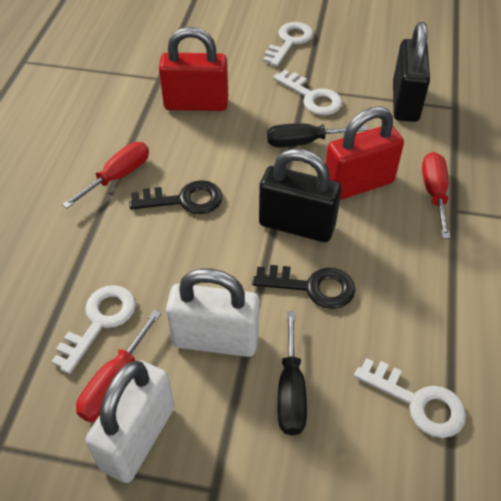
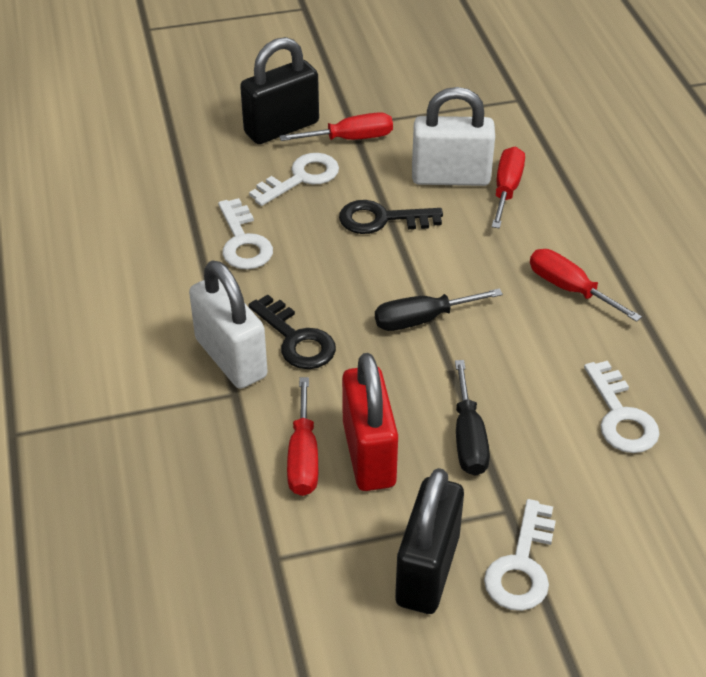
red padlock: 2 -> 1
red screwdriver: 3 -> 4

